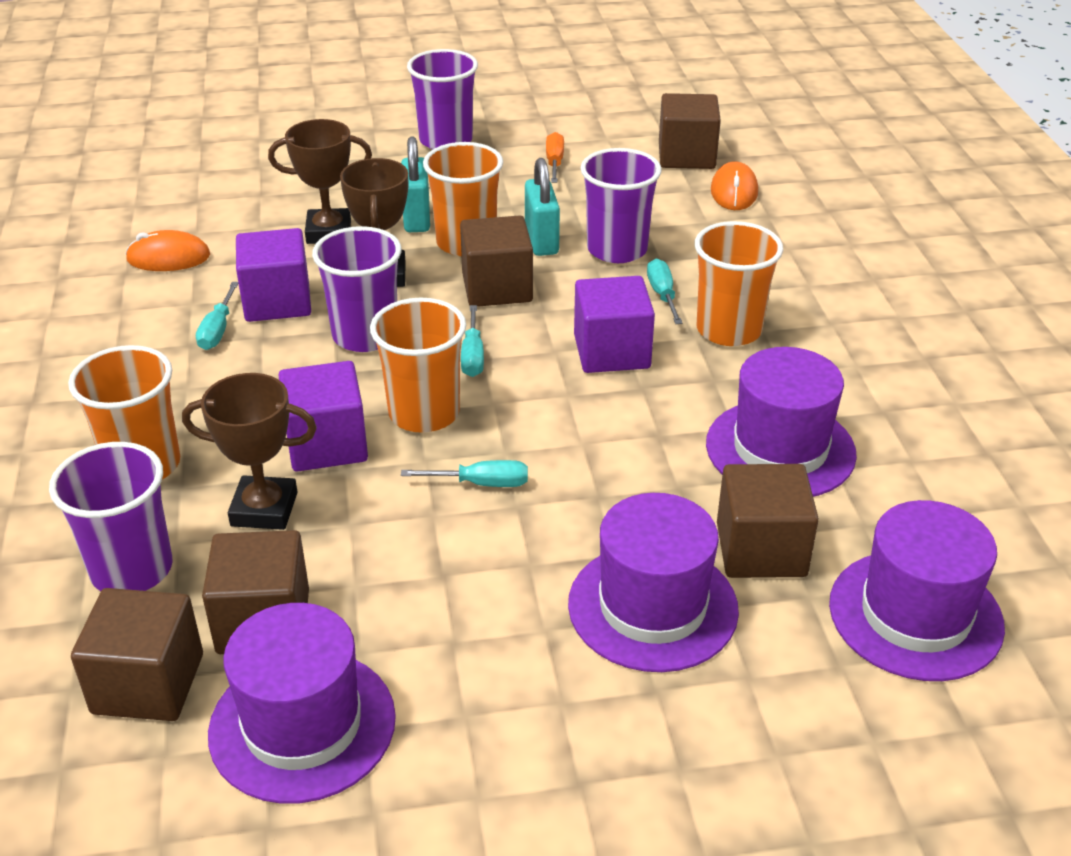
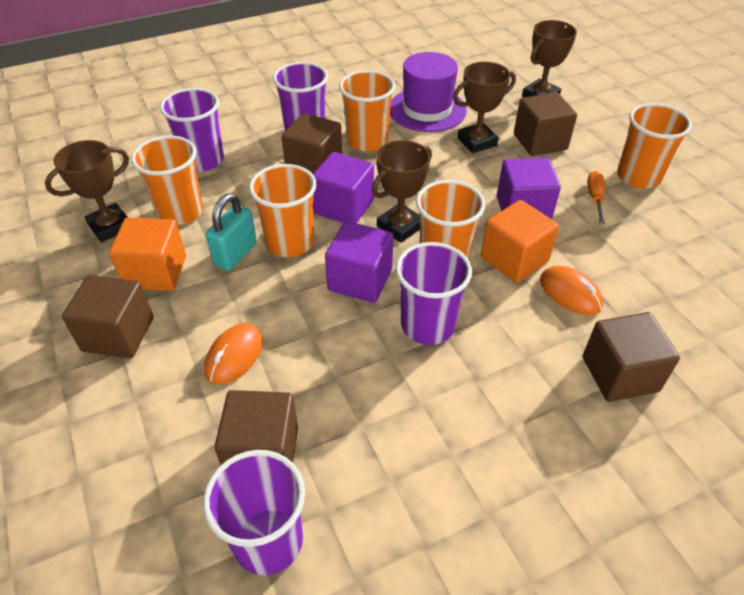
brown trophy: 3 -> 4
orange cube: 0 -> 2
orange cup: 4 -> 5
purple hat: 4 -> 1
turquoise padlock: 2 -> 1
turquoise screwdriver: 4 -> 0

